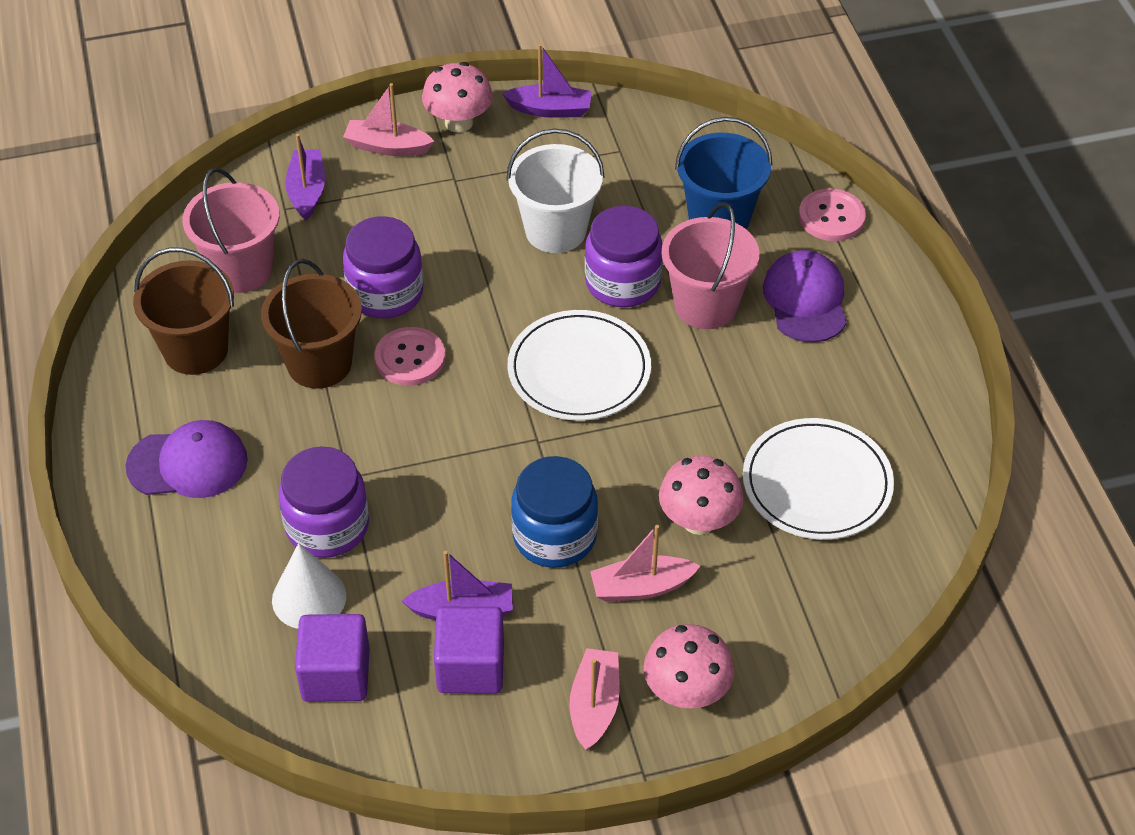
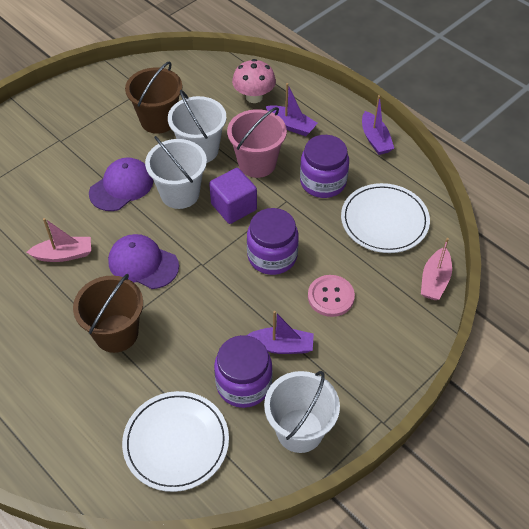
blue bucket: 1 -> 0
blue jar: 1 -> 0
pink boat: 3 -> 2
pink bucket: 2 -> 1
pink button: 2 -> 1
pink mushroom: 3 -> 1
purple cube: 2 -> 1
white bucket: 1 -> 3
white cone: 1 -> 0

